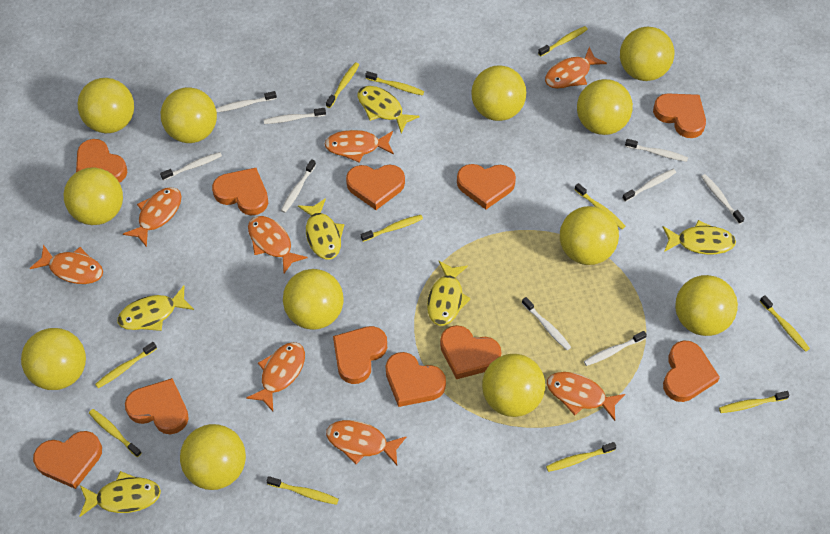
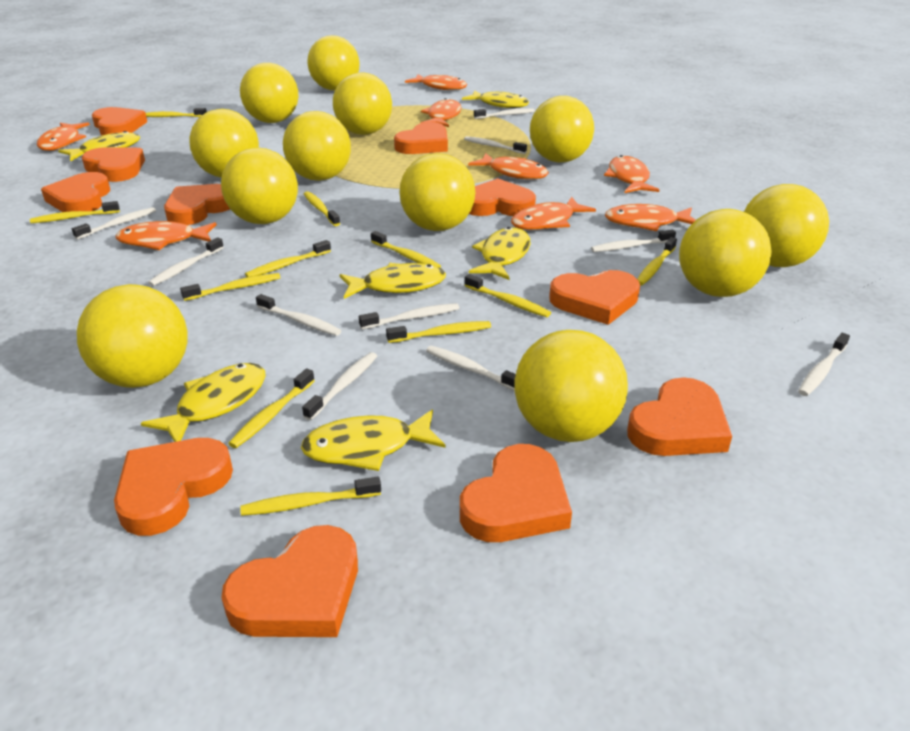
white toothbrush: 9 -> 10

